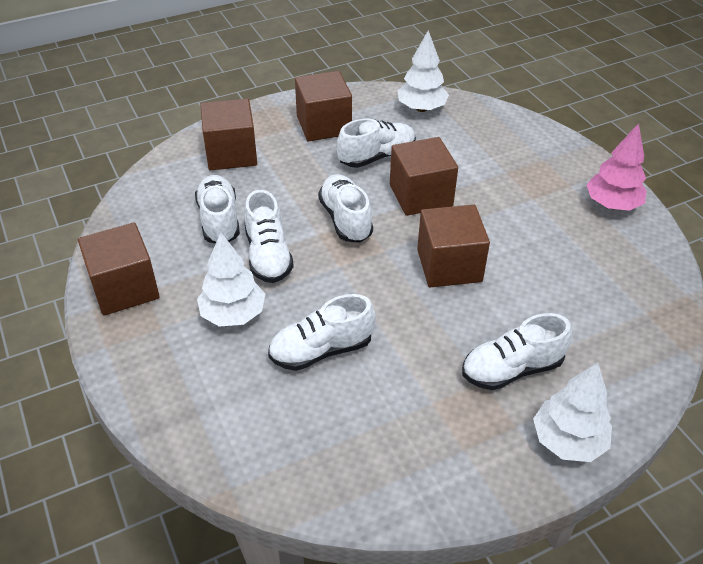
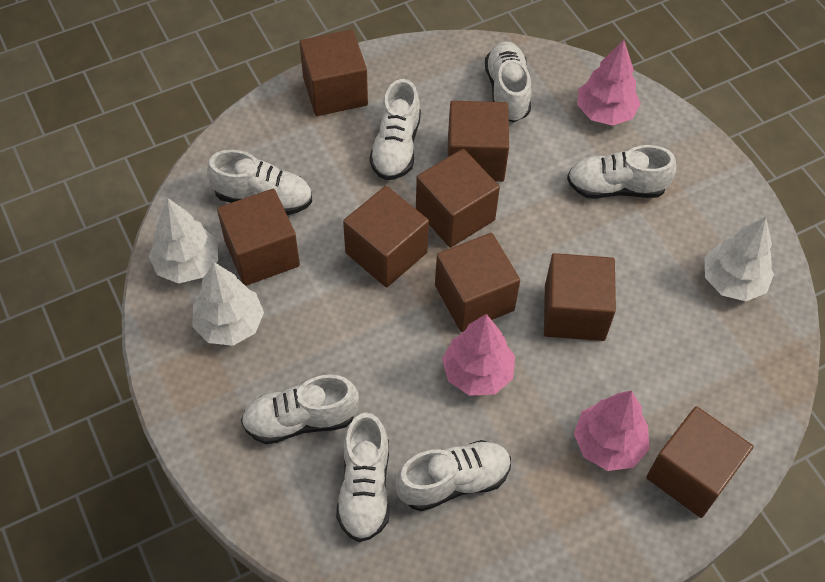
brown cube: 5 -> 8
pink tree: 1 -> 3
white shoe: 6 -> 7

